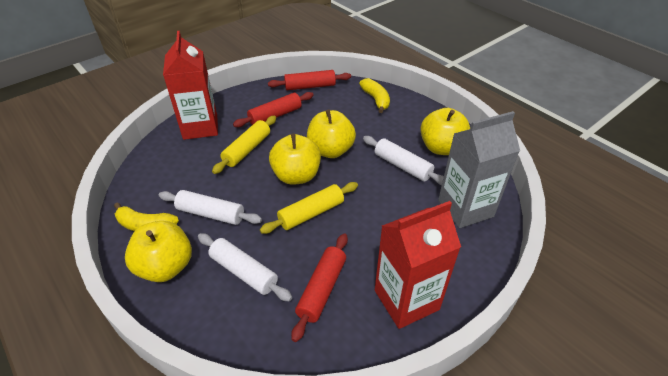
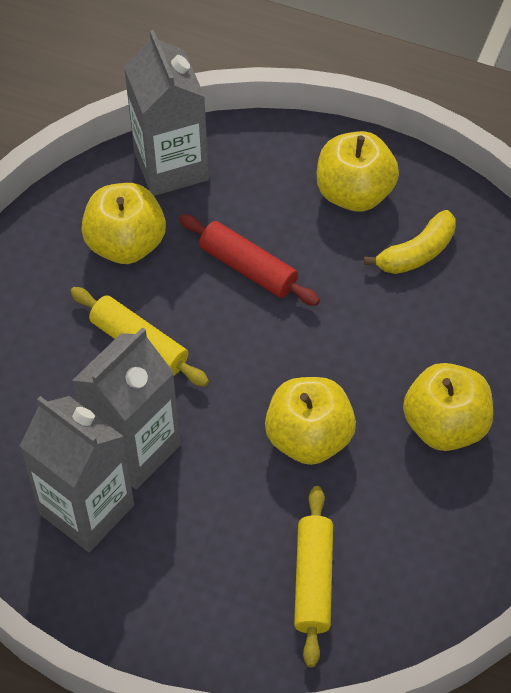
grey carton: 1 -> 3
red carton: 2 -> 0
red rolling pin: 3 -> 1
white rolling pin: 3 -> 0
yellow banana: 2 -> 1

